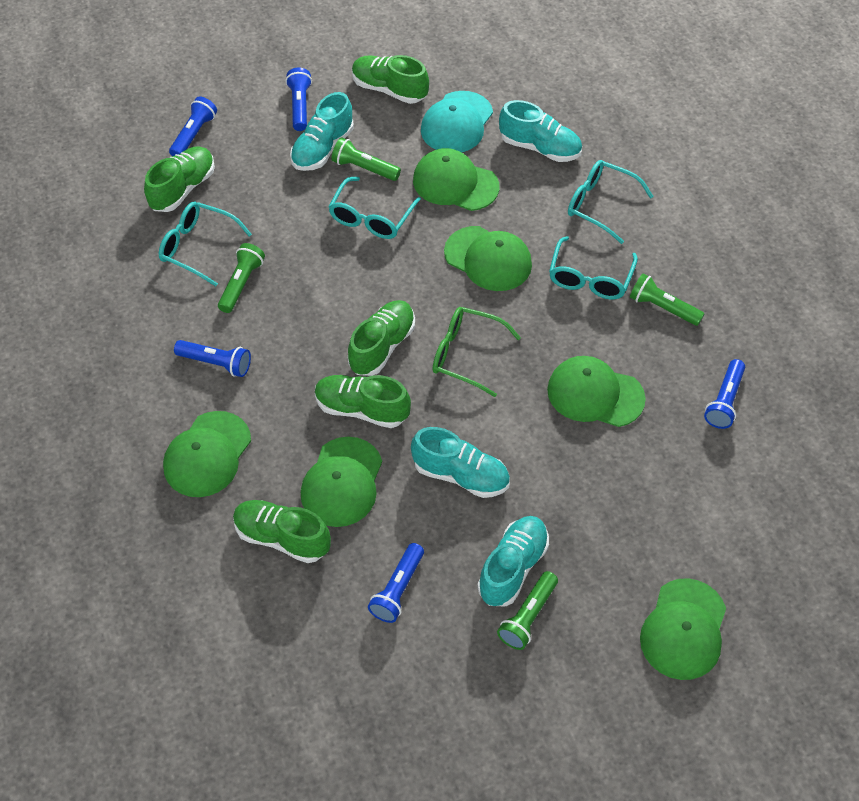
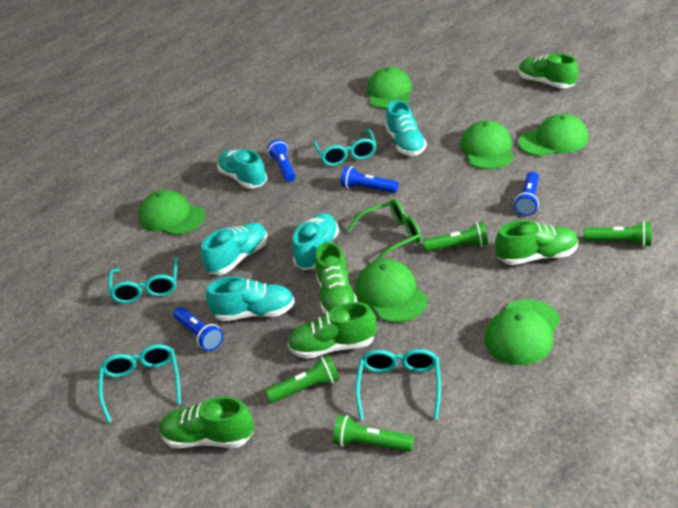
blue flashlight: 5 -> 4
turquoise cap: 1 -> 0
turquoise shoe: 4 -> 5

